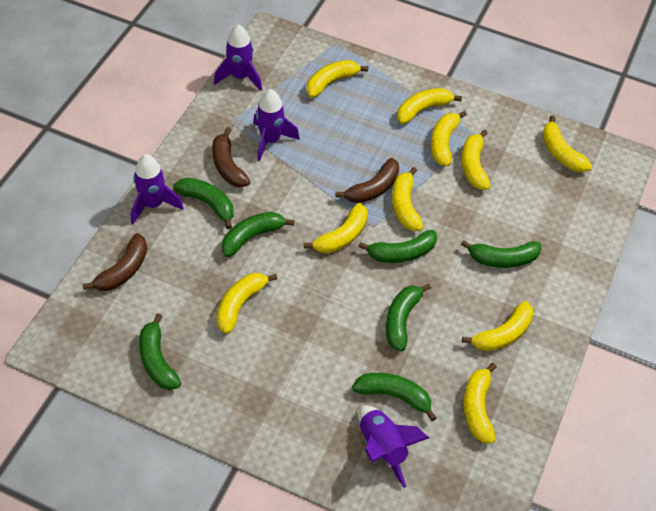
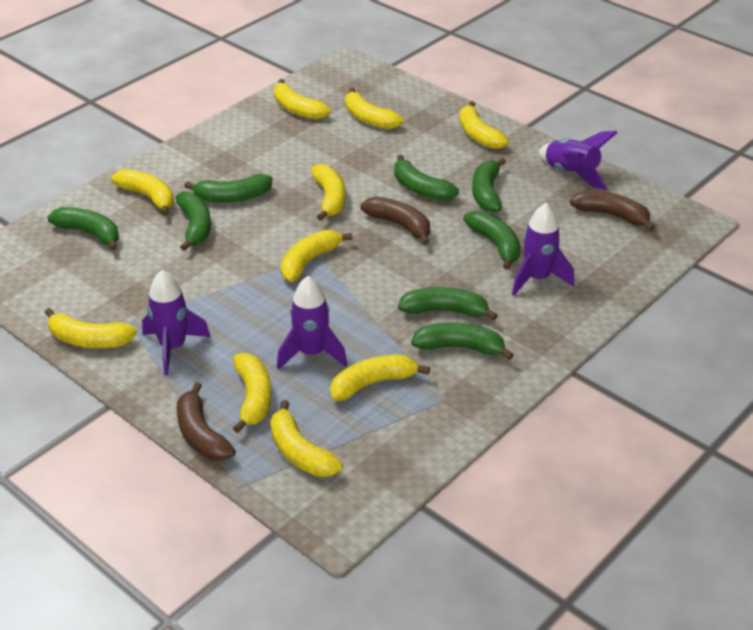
green banana: 7 -> 8

